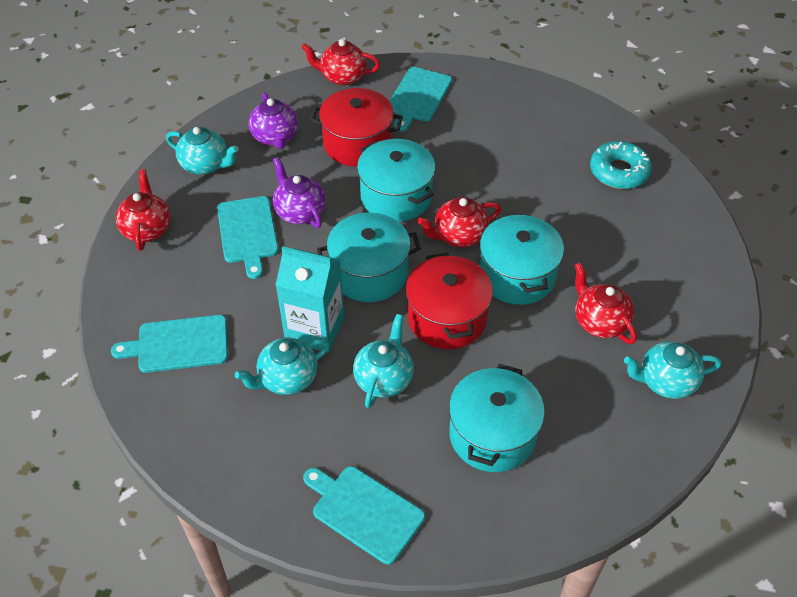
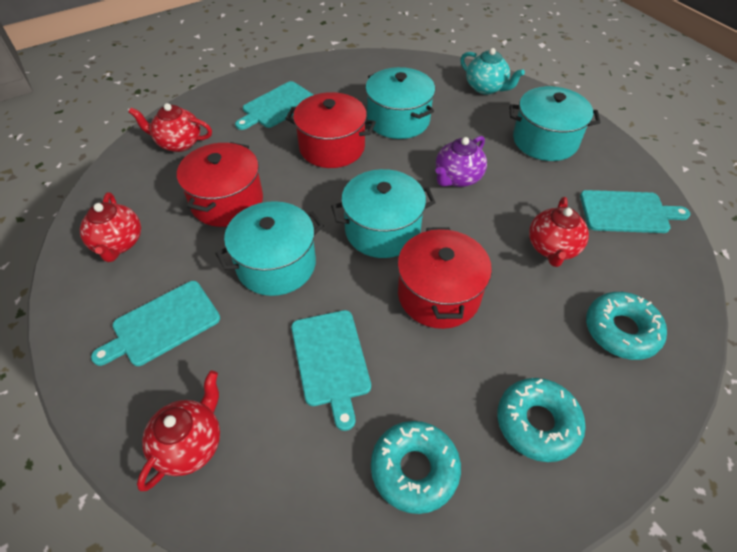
purple teapot: 2 -> 1
red pot: 2 -> 3
turquoise carton: 1 -> 0
turquoise donut: 1 -> 3
turquoise teapot: 4 -> 1

